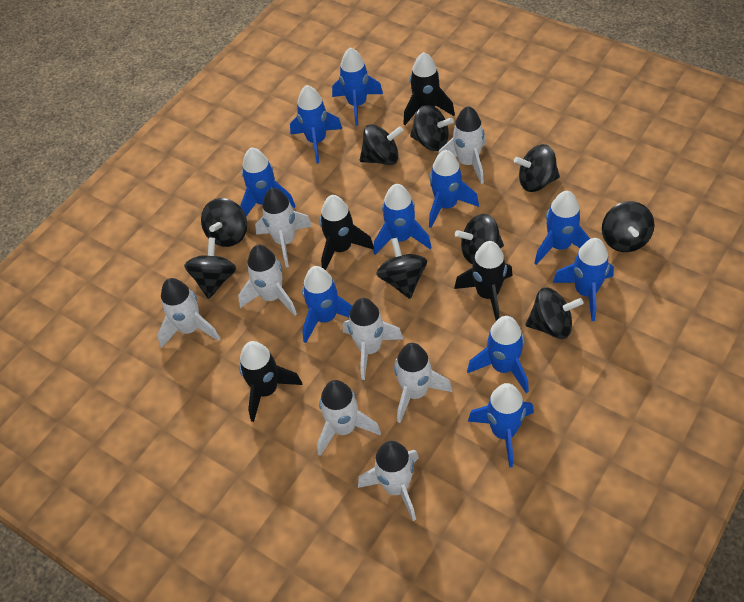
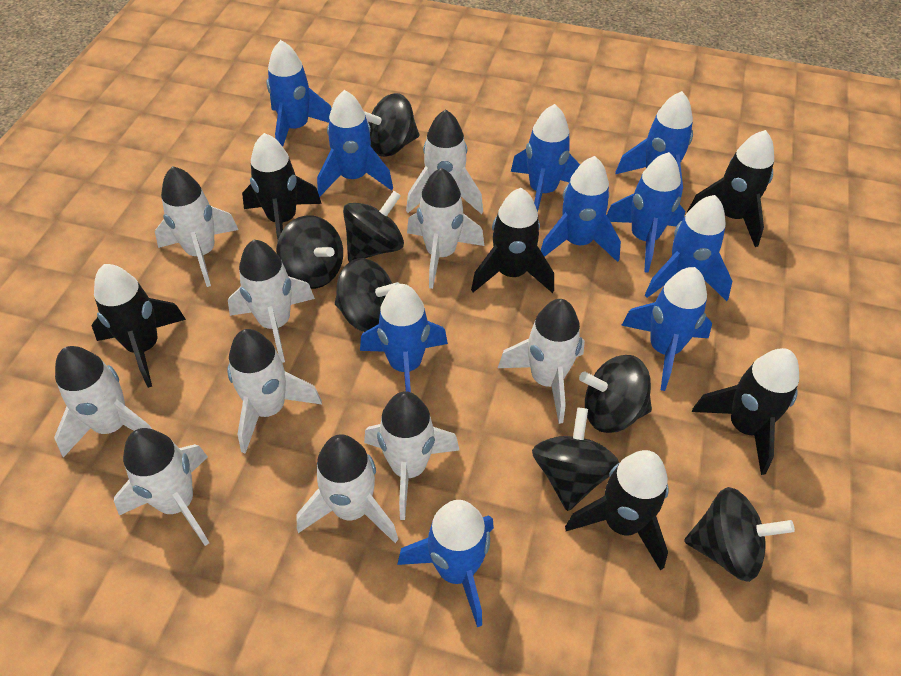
black rocket: 4 -> 6
black spinning top: 9 -> 7
white rocket: 8 -> 10

